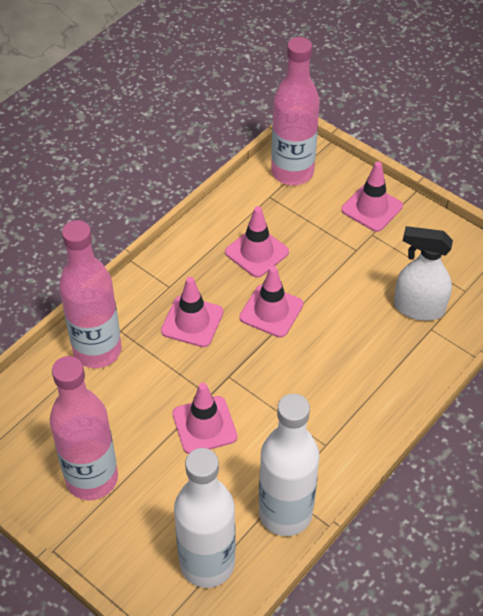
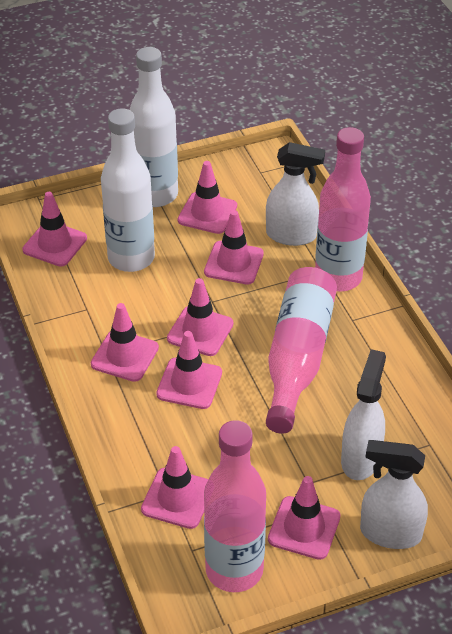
pink traffic cone: 5 -> 8
white spray bottle: 1 -> 3

